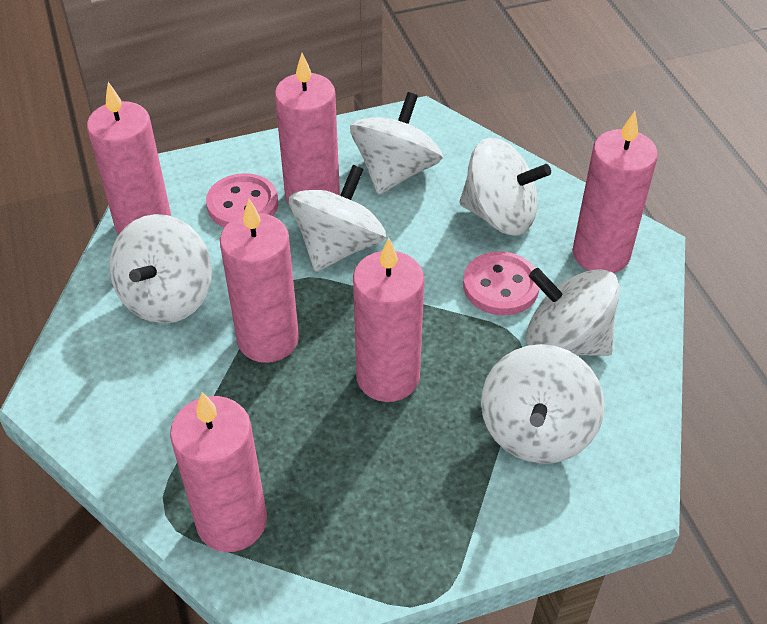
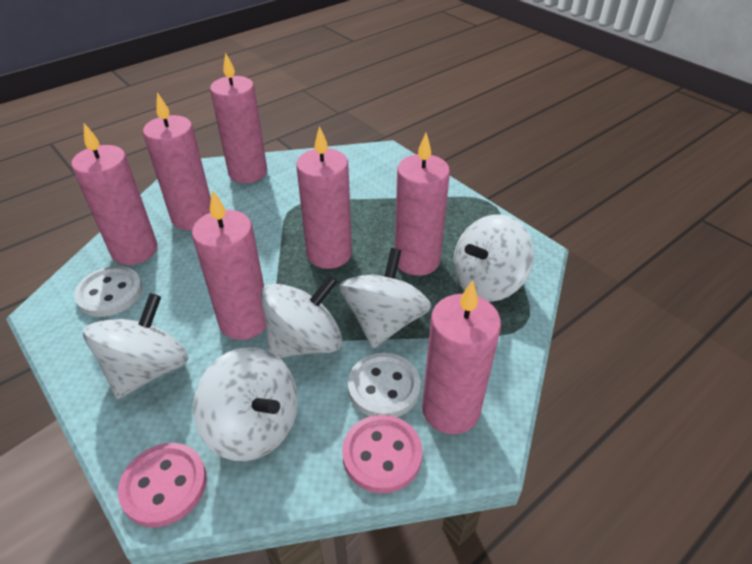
pink candle: 6 -> 7
white button: 0 -> 2
white spinning top: 6 -> 5

